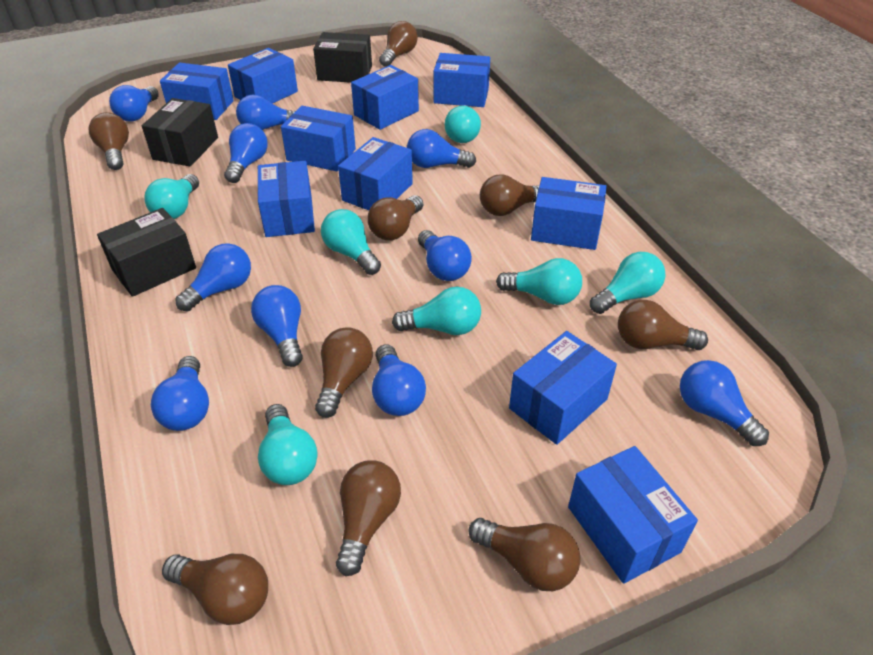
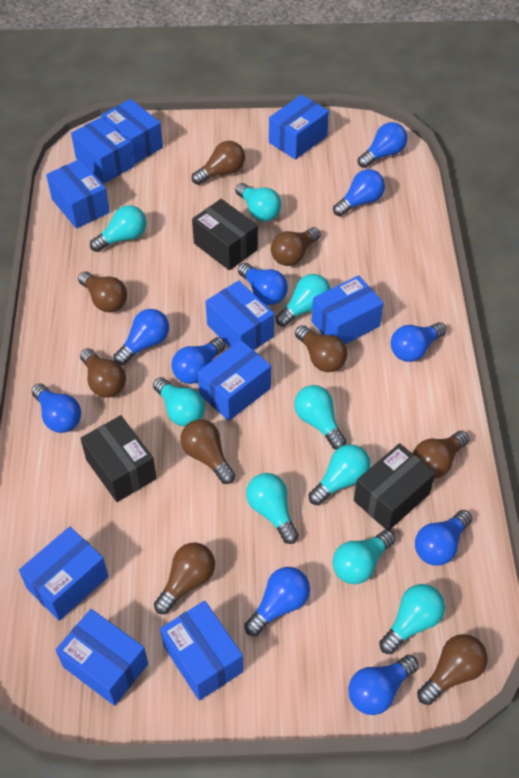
turquoise light bulb: 7 -> 9

